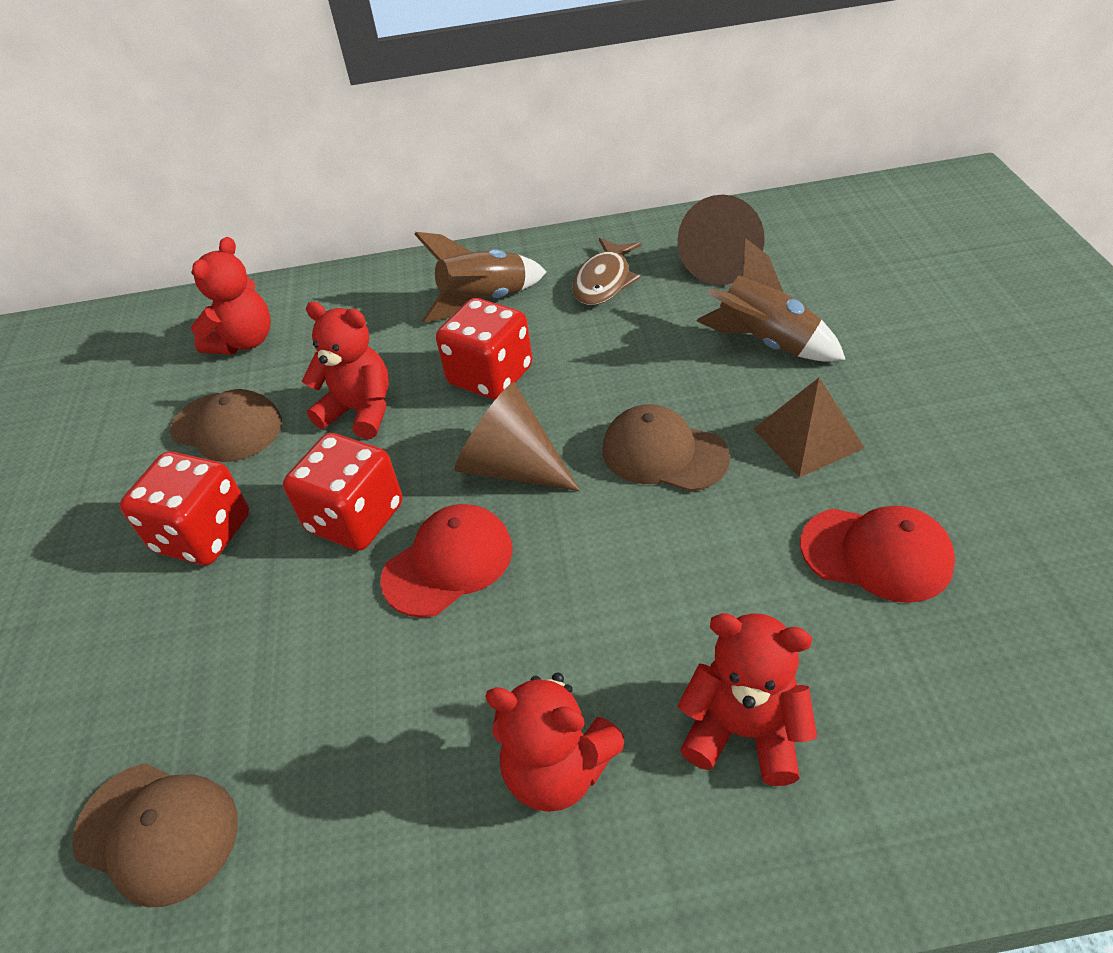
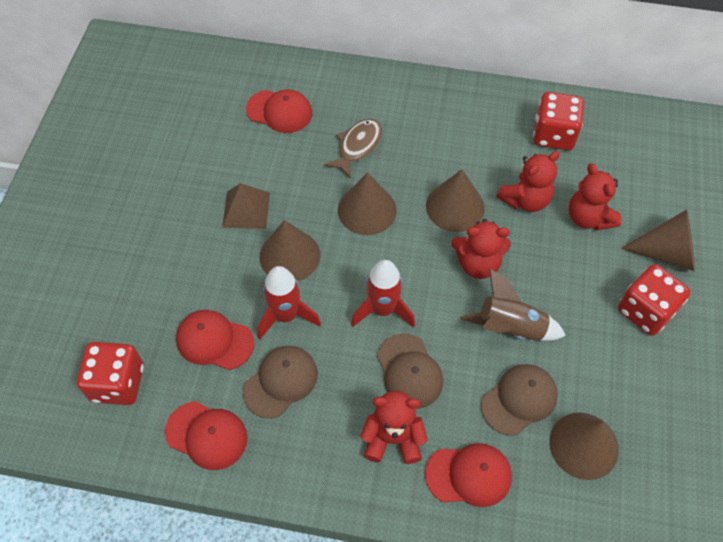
brown cone: 2 -> 5
brown rocket: 2 -> 1
red cap: 2 -> 4
red rocket: 0 -> 2

